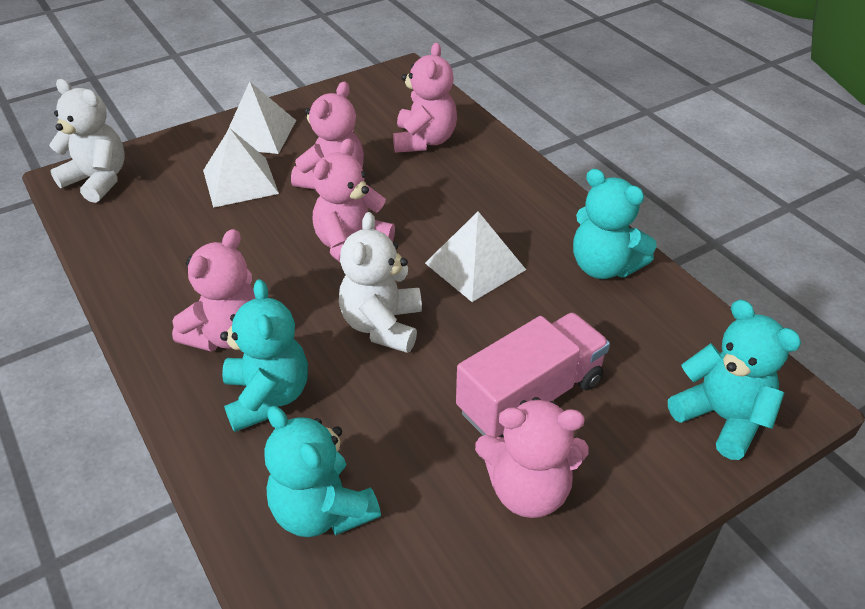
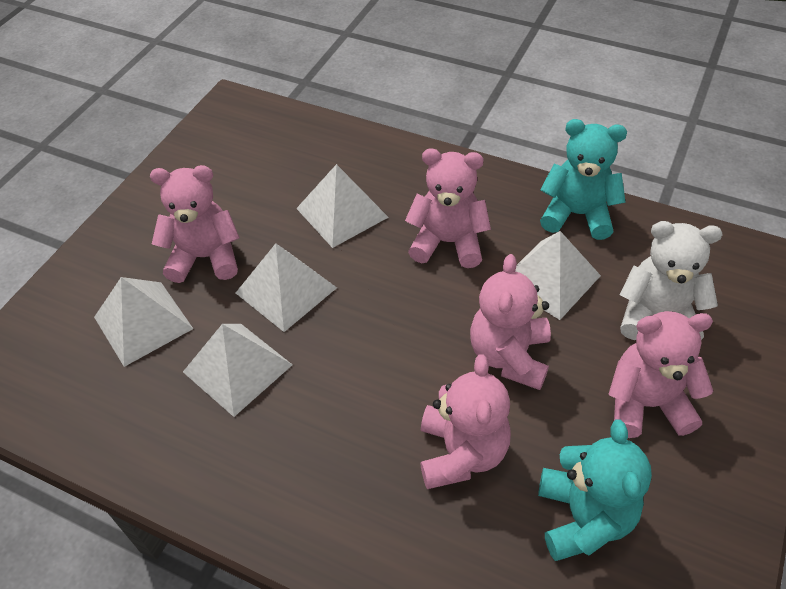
pink truck: 1 -> 0
turquoise teddy bear: 4 -> 2
white pyramid: 3 -> 5
white teddy bear: 2 -> 1

